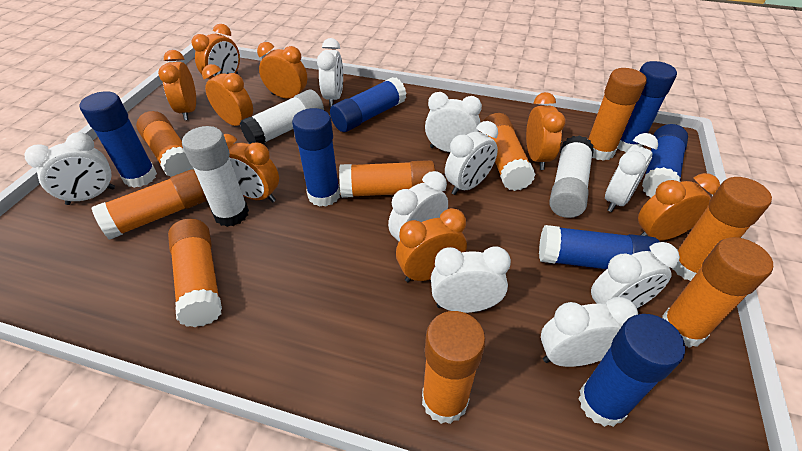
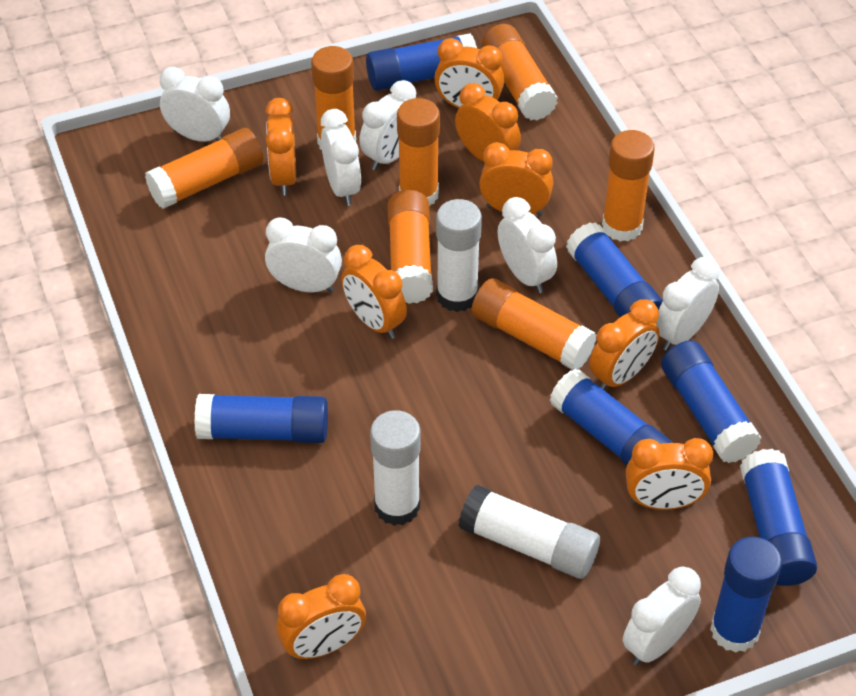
orange glue stick: 9 -> 7
white clock: 9 -> 7

